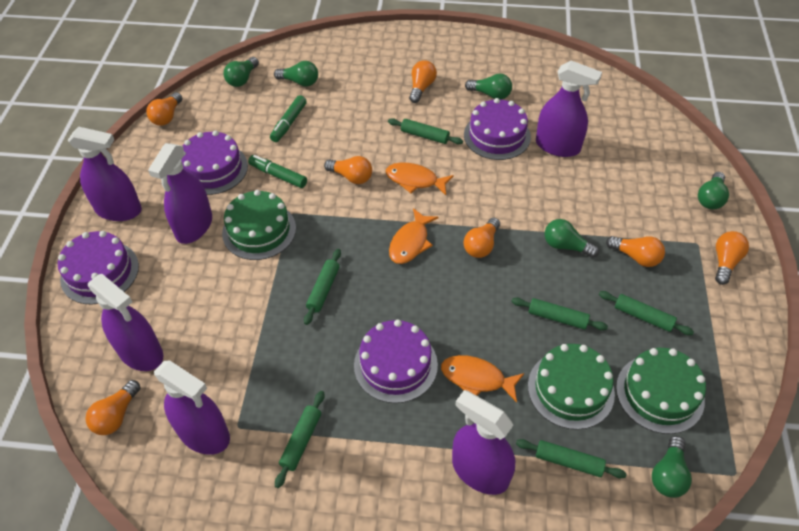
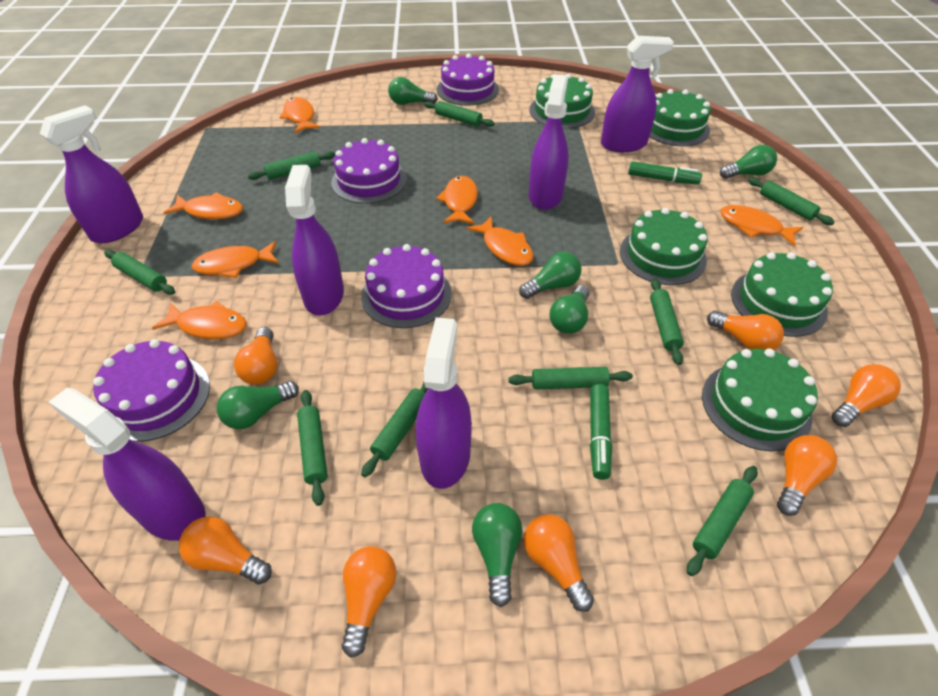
green cake: 3 -> 5
green rolling pin: 6 -> 9
orange fish: 3 -> 7

